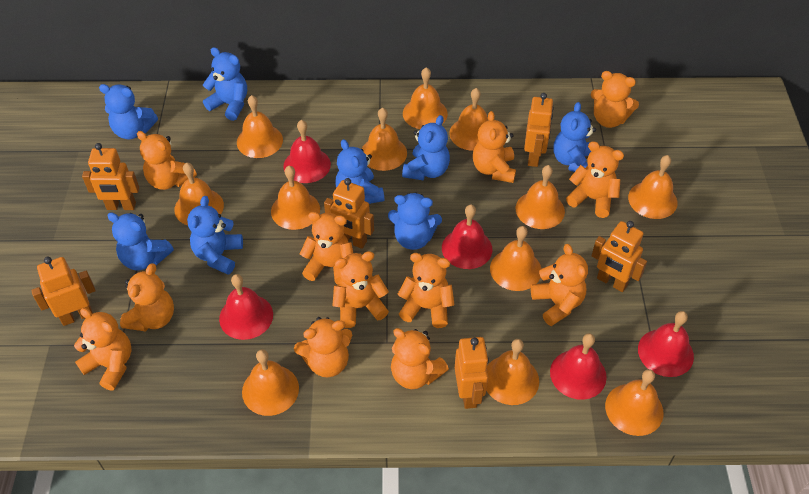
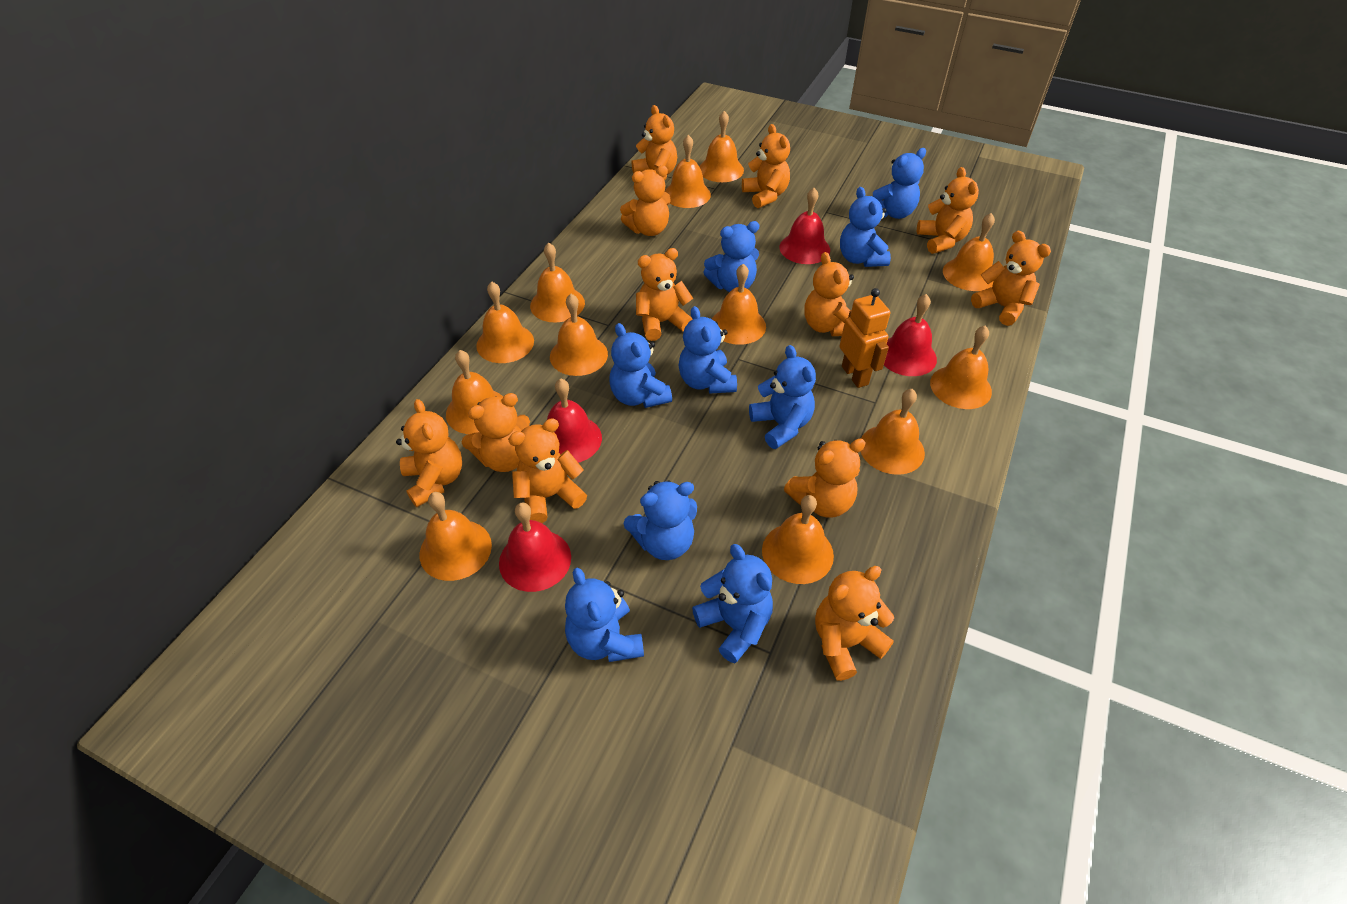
blue teddy bear: 8 -> 9
orange robot: 6 -> 1
red bell: 5 -> 4

